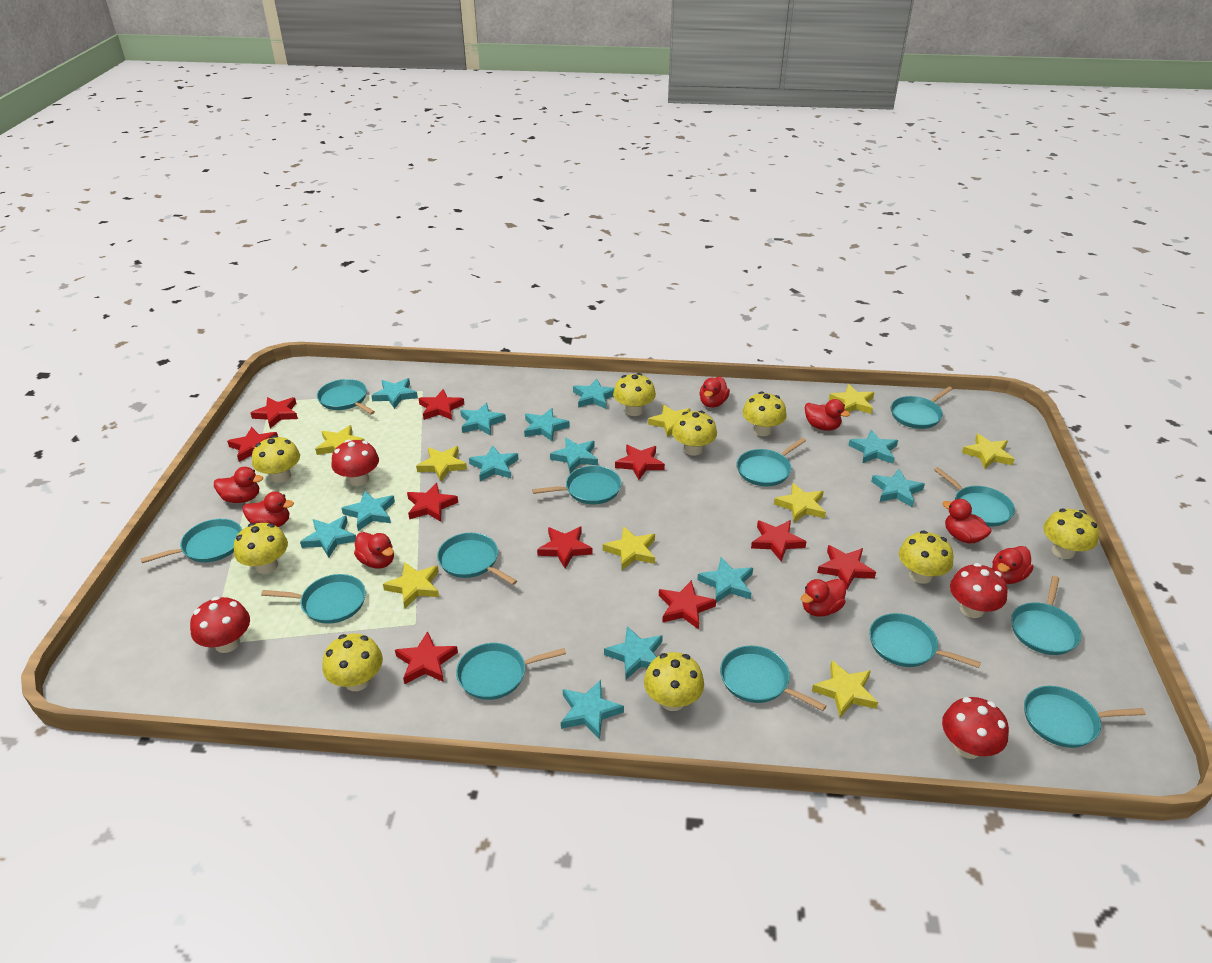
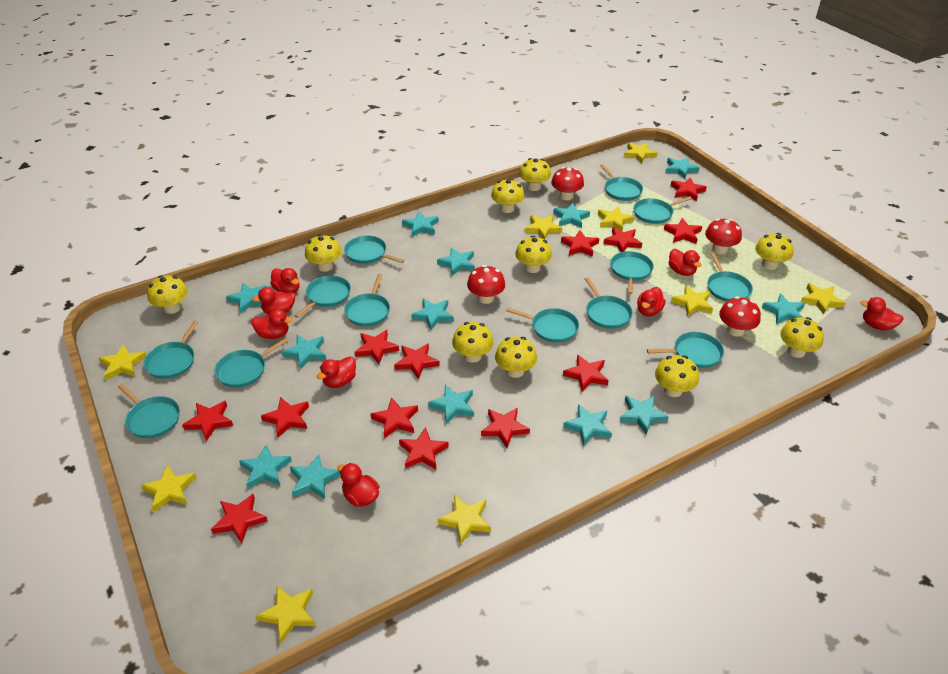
red star: 10 -> 13
yellow mushroom: 9 -> 10

